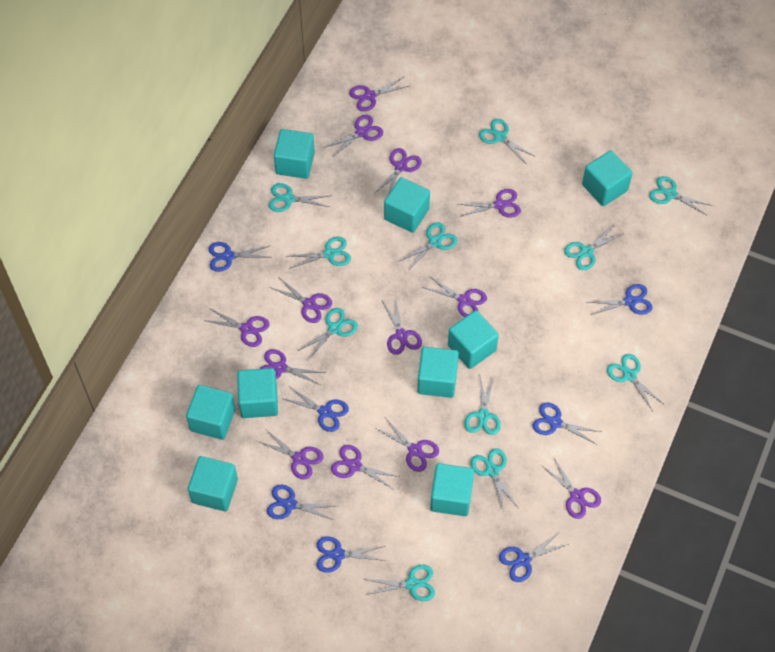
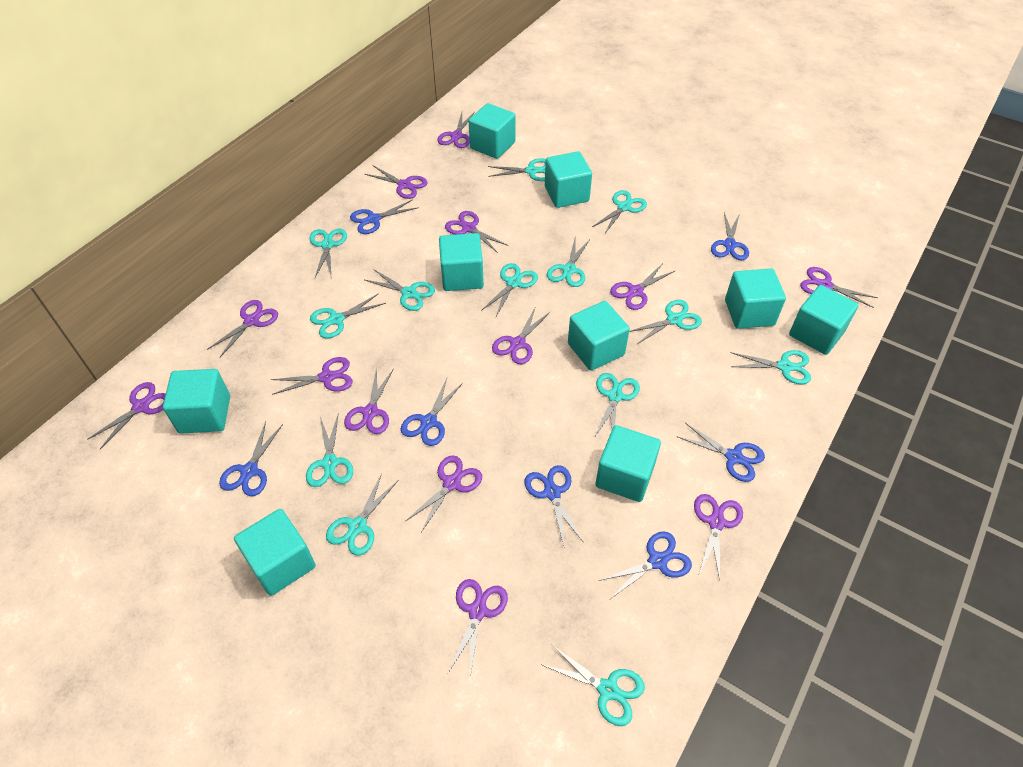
turquoise scissors: 11 -> 13

